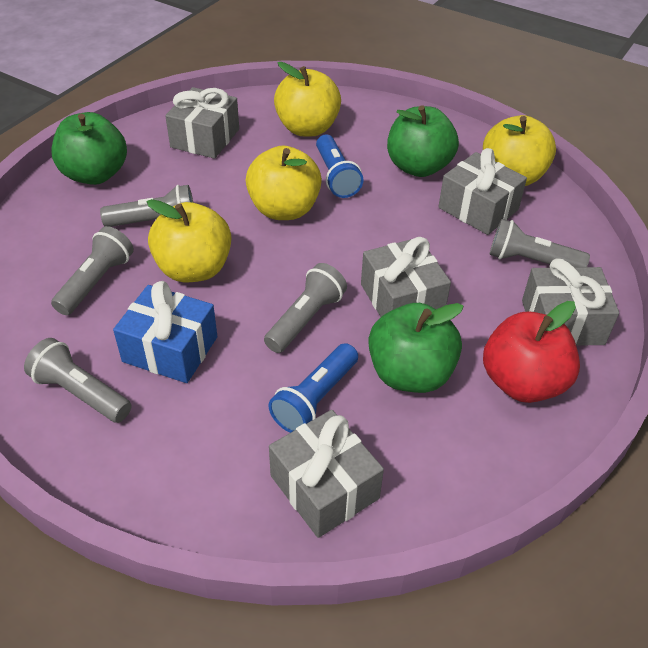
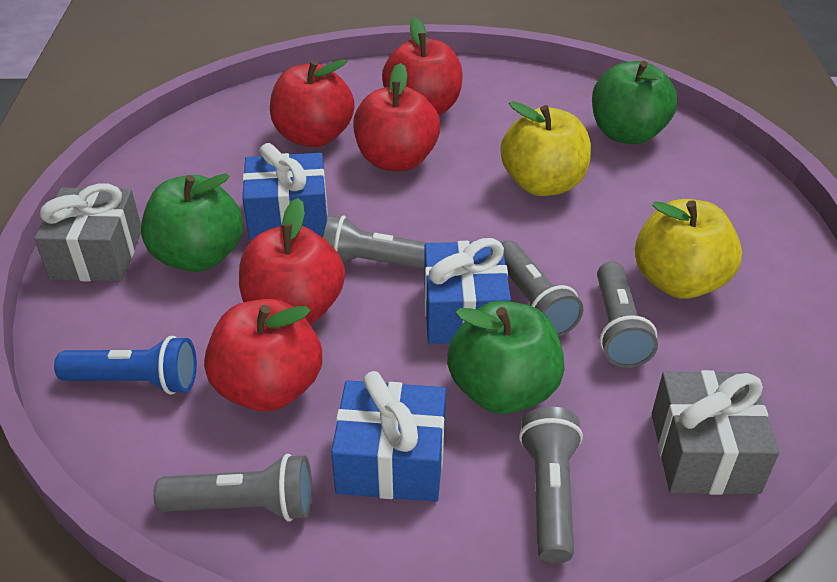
blue flashlight: 2 -> 1
blue gift: 1 -> 3
grey gift: 5 -> 2
red apple: 1 -> 5
yellow apple: 4 -> 2

